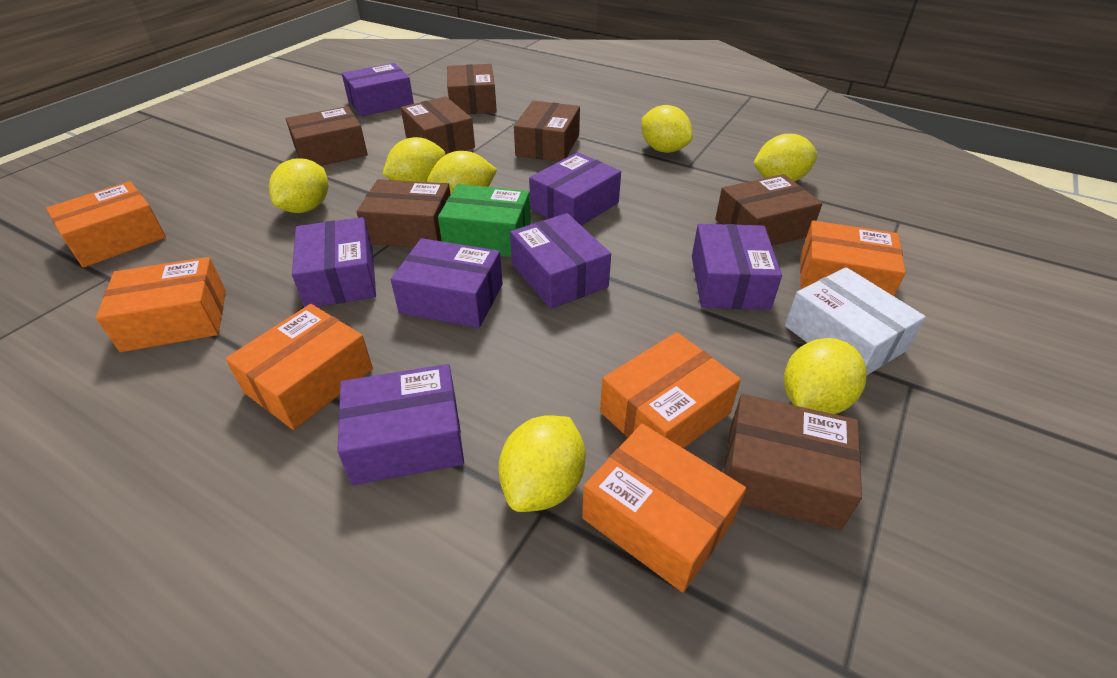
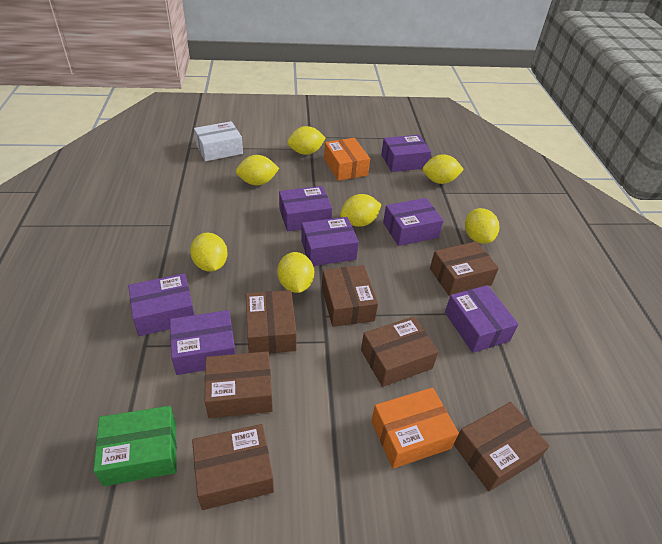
orange box: 6 -> 2

